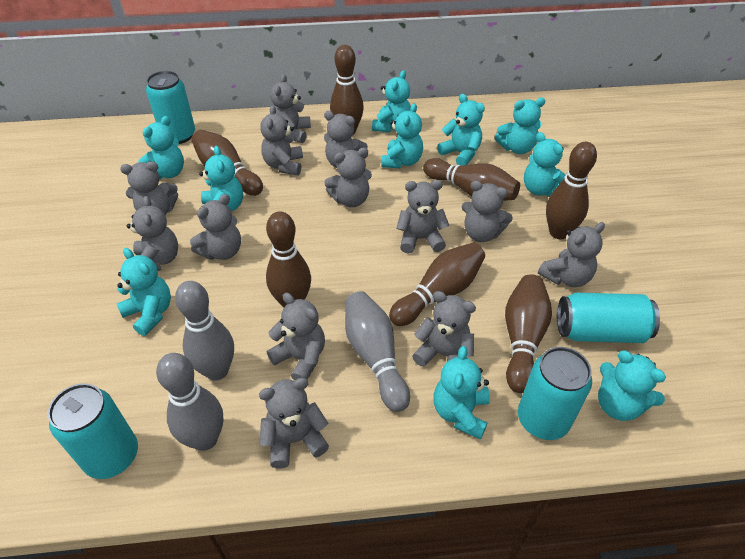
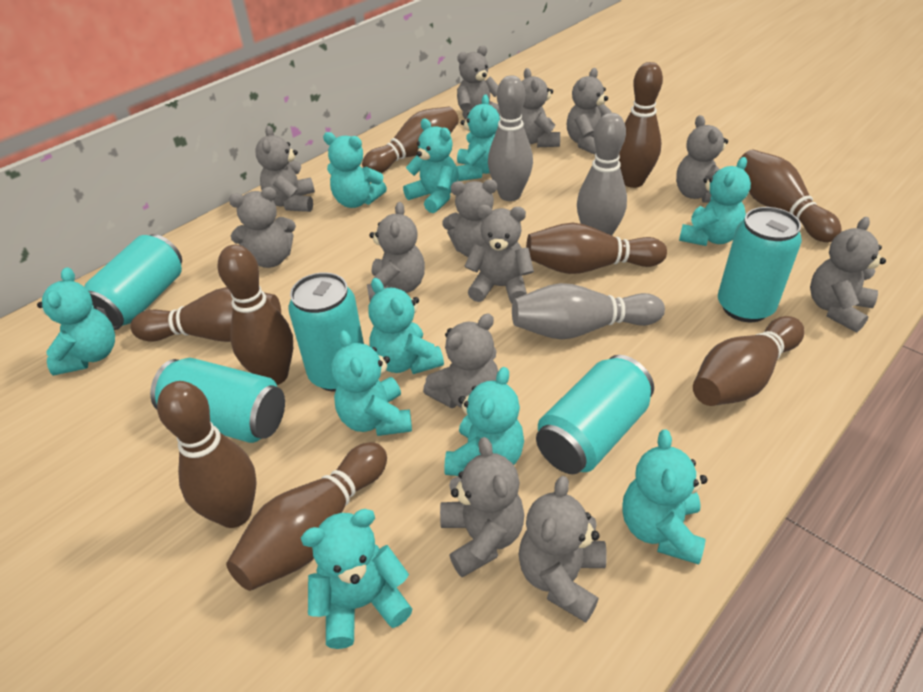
brown bowling pin: 7 -> 9
turquoise can: 4 -> 5

